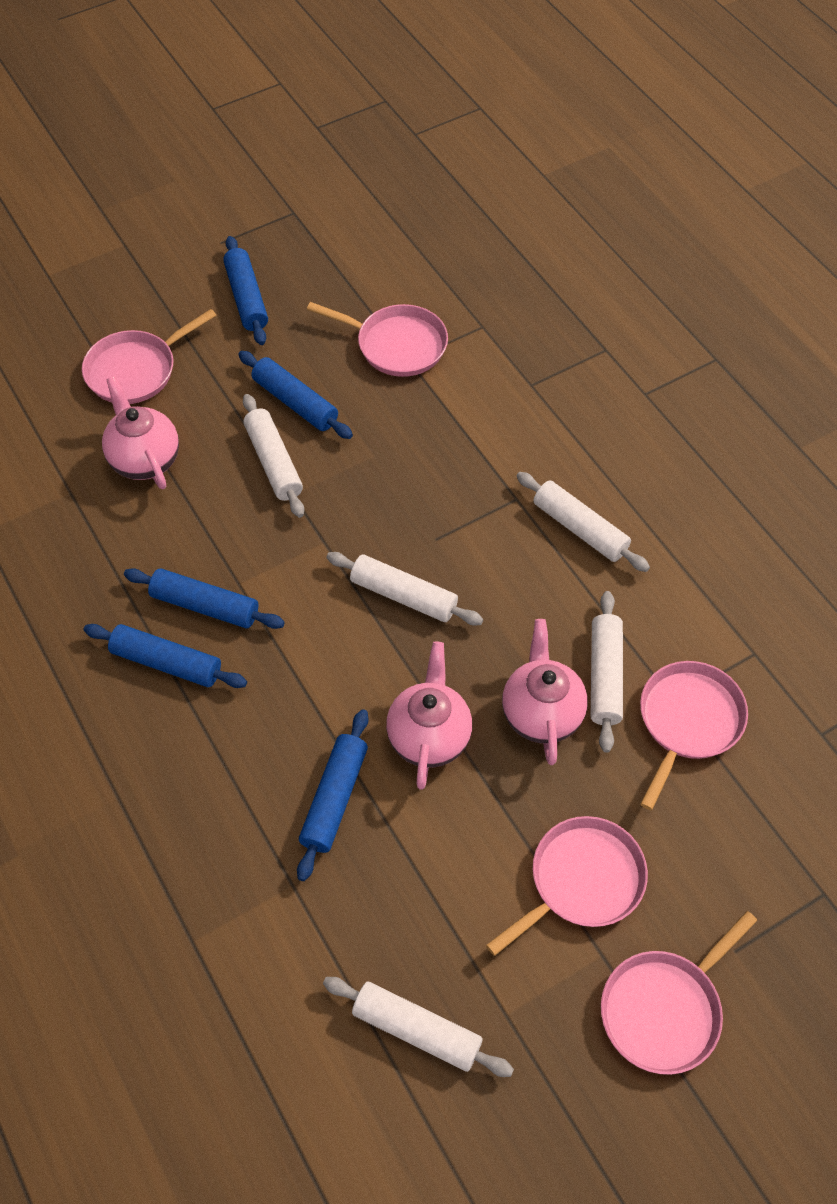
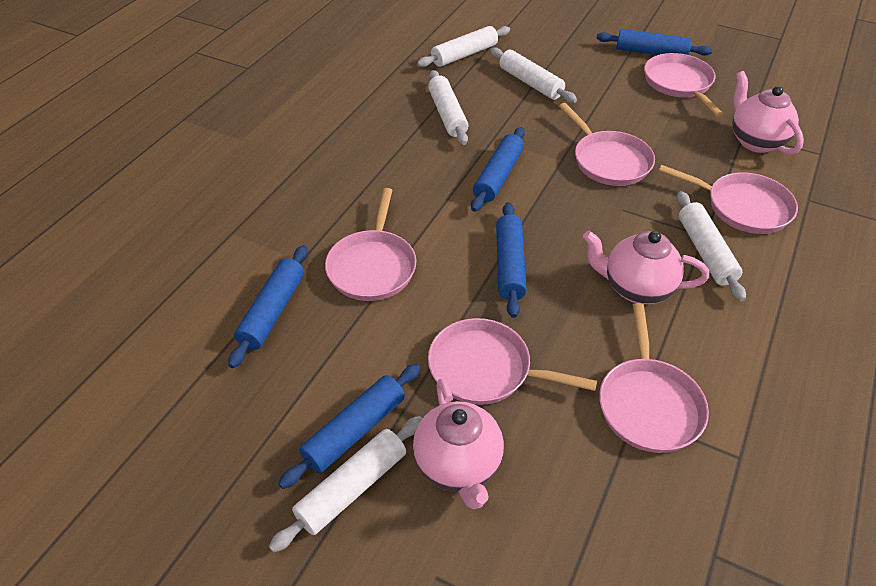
pink pan: 5 -> 6

